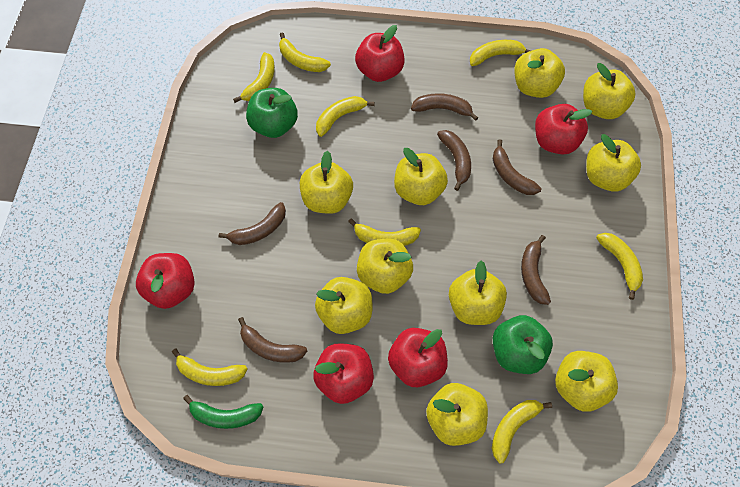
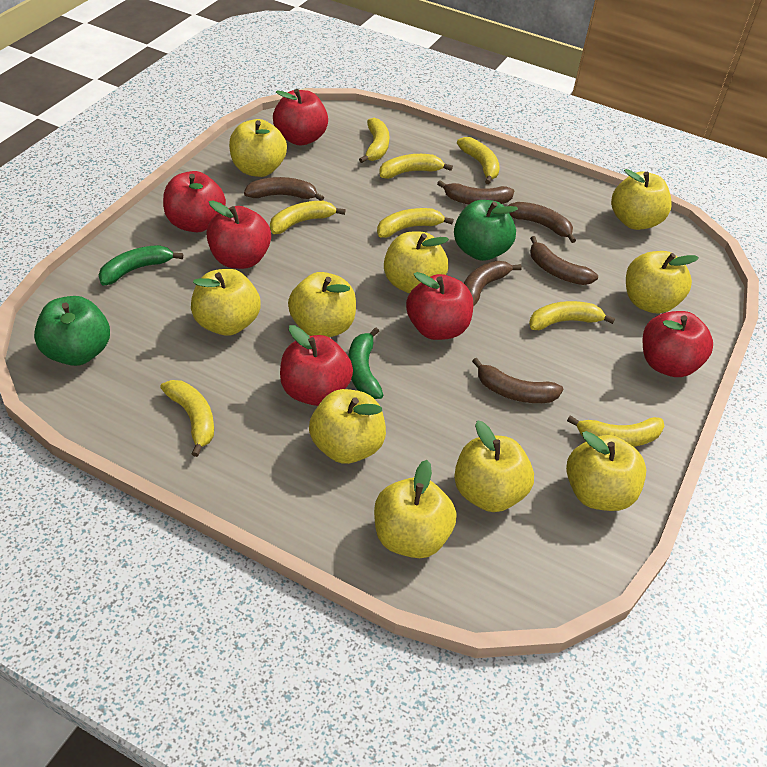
green banana: 1 -> 2
red apple: 5 -> 6

